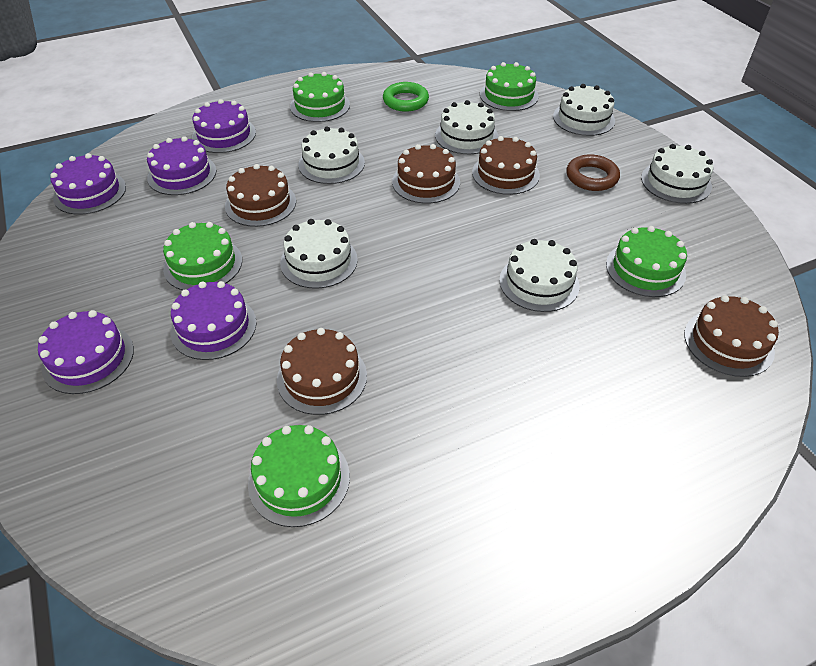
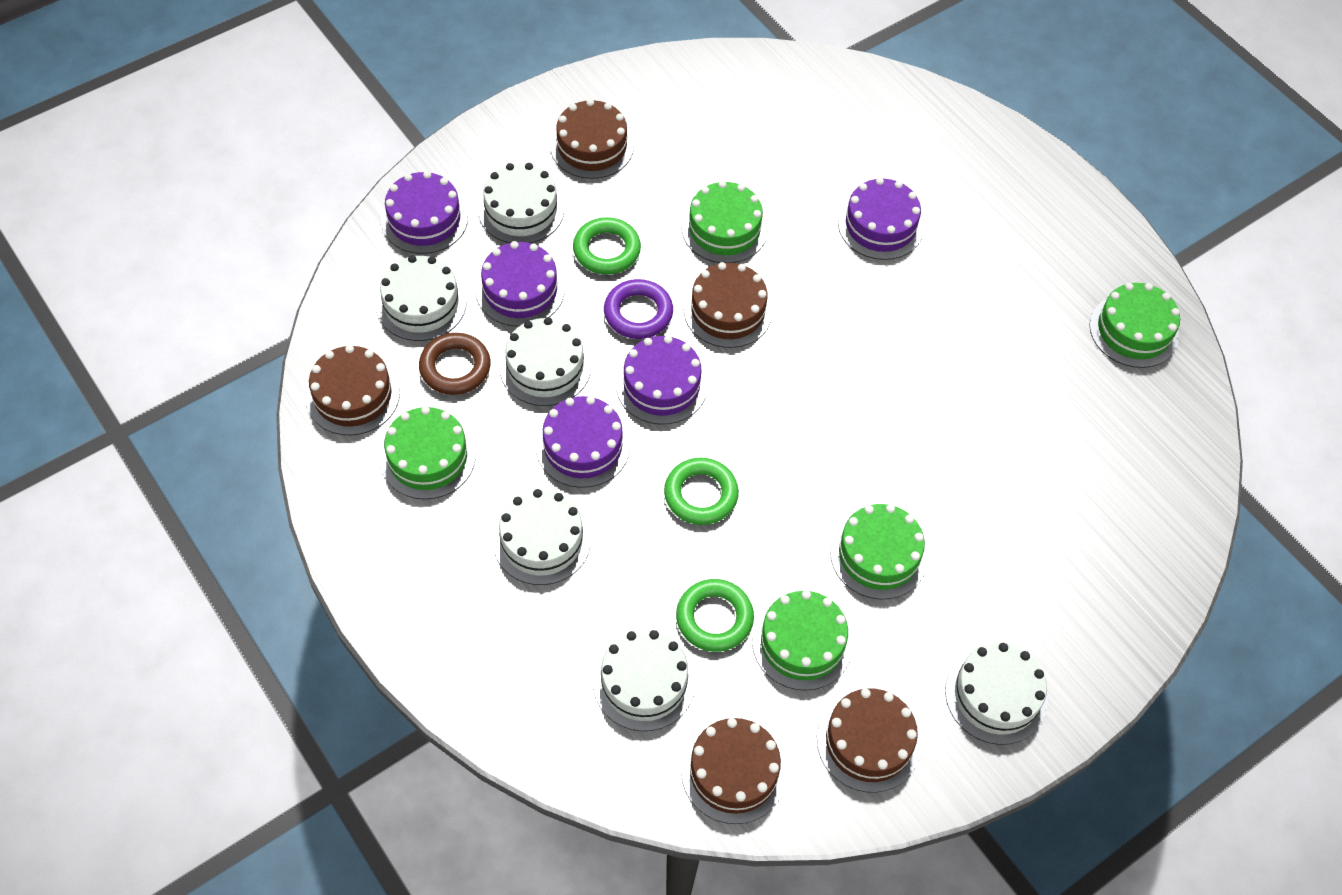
green ring: 1 -> 3
purple ring: 0 -> 1

